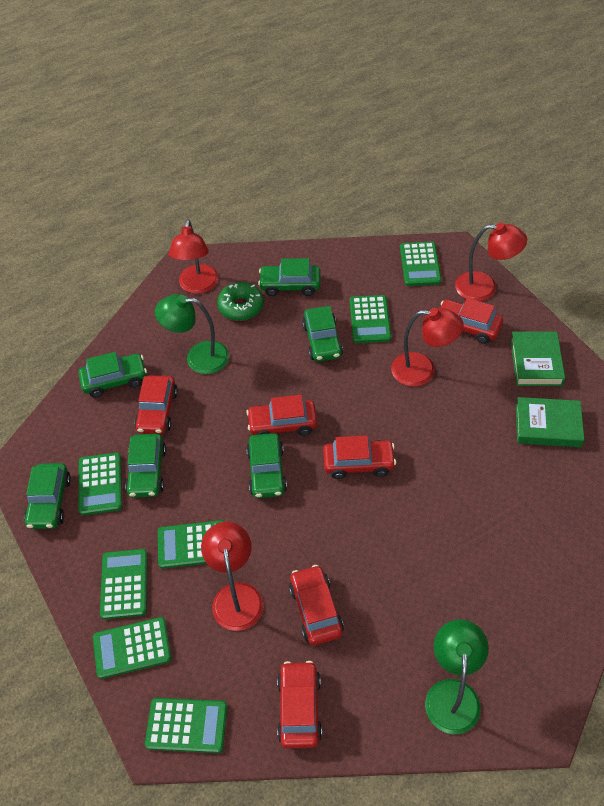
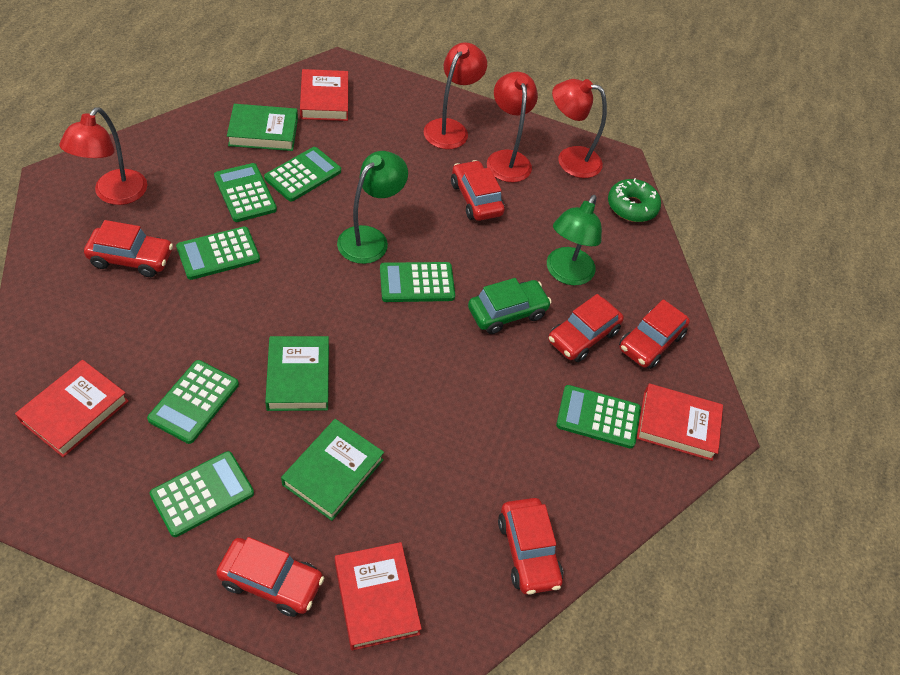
green book: 2 -> 3
green car: 6 -> 1
red book: 0 -> 4

